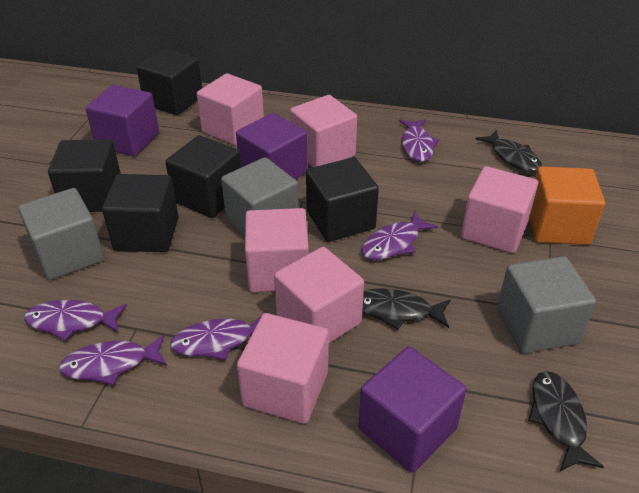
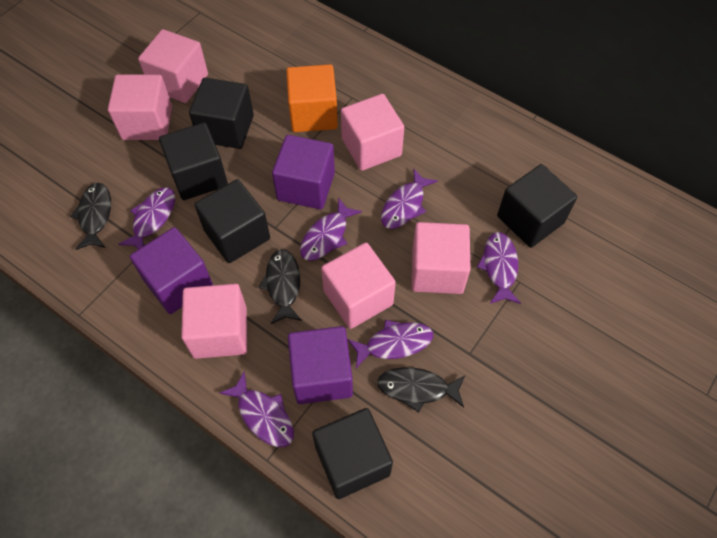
grey cube: 3 -> 0
purple fish: 5 -> 6

